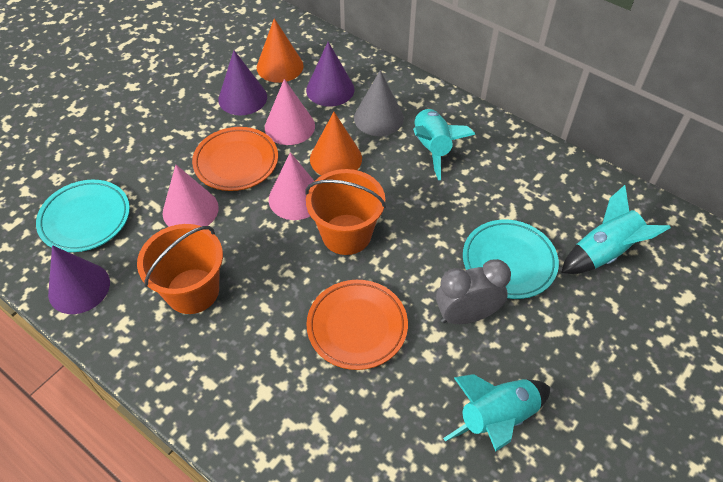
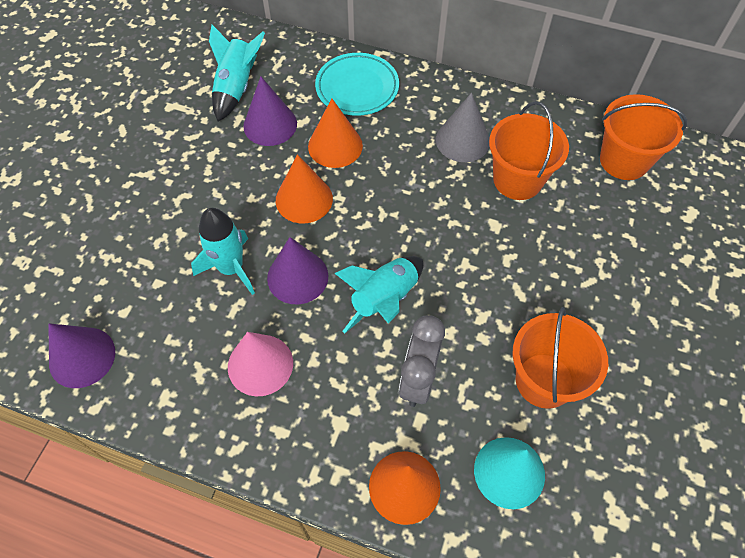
orange bucket: 2 -> 3
orange cone: 2 -> 3
orange plate: 2 -> 0
pink cone: 3 -> 1
turquoise cone: 0 -> 1
turquoise plate: 2 -> 1

